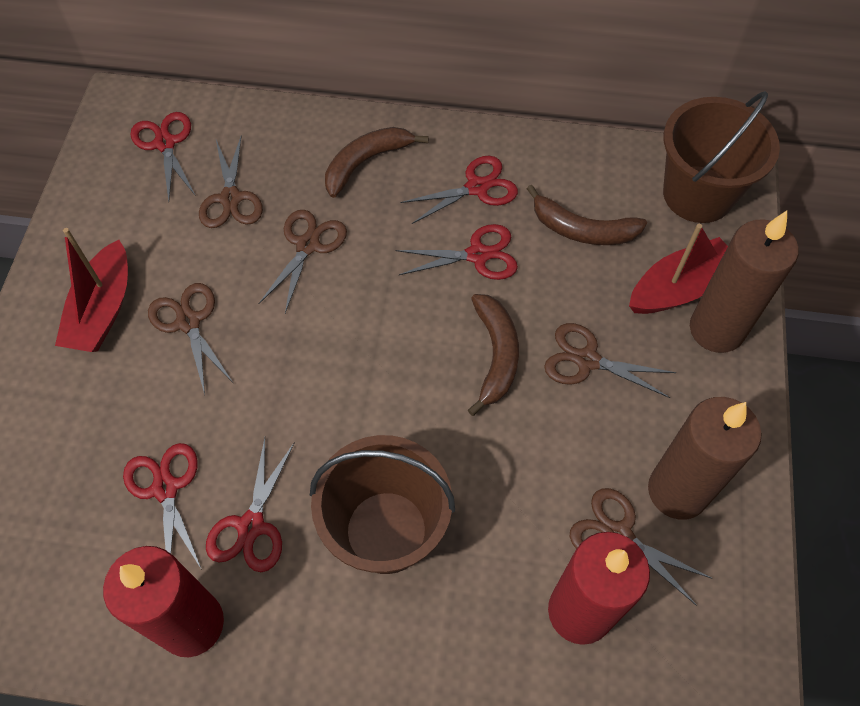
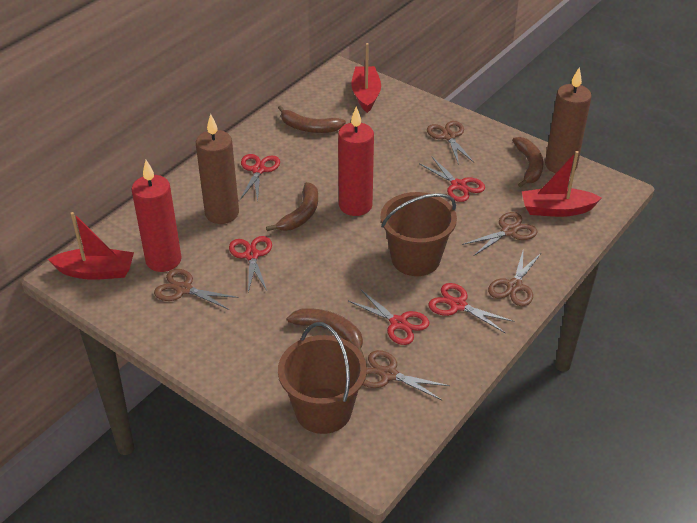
brown banana: 3 -> 4
red boat: 2 -> 3

